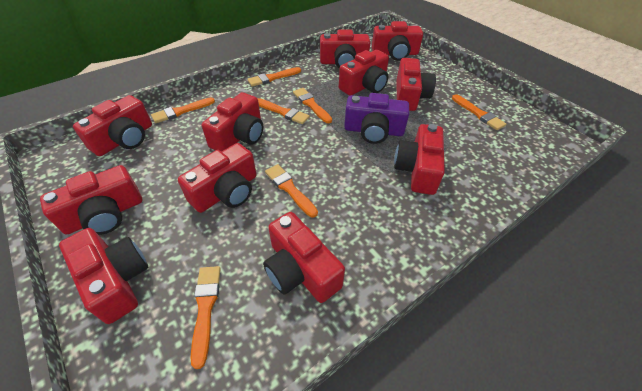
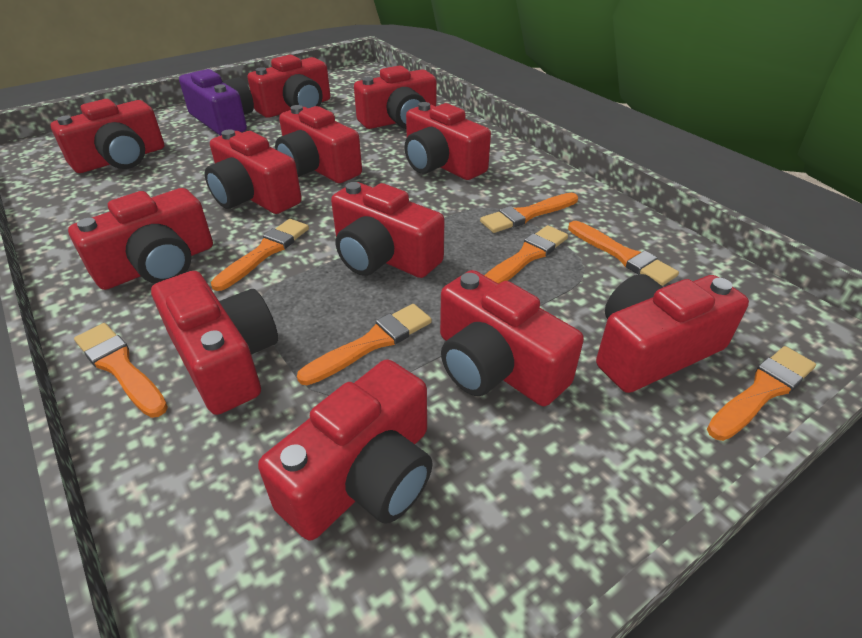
red camera: 11 -> 12

